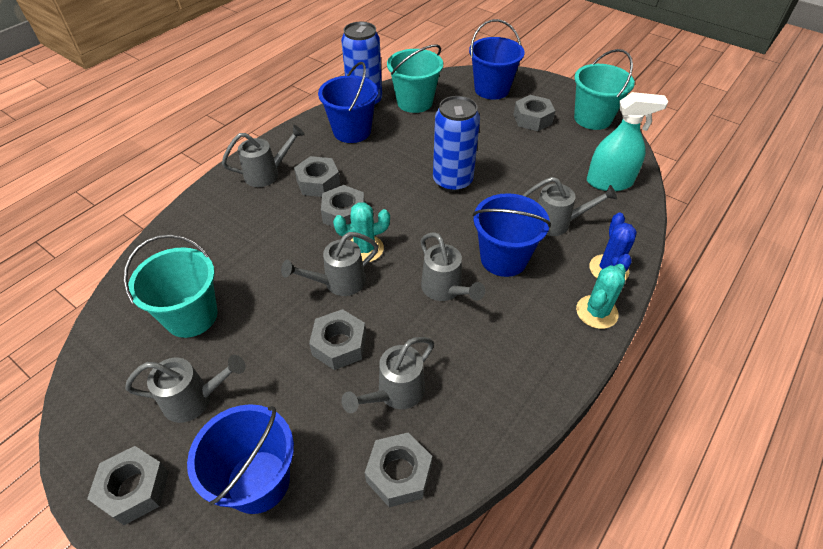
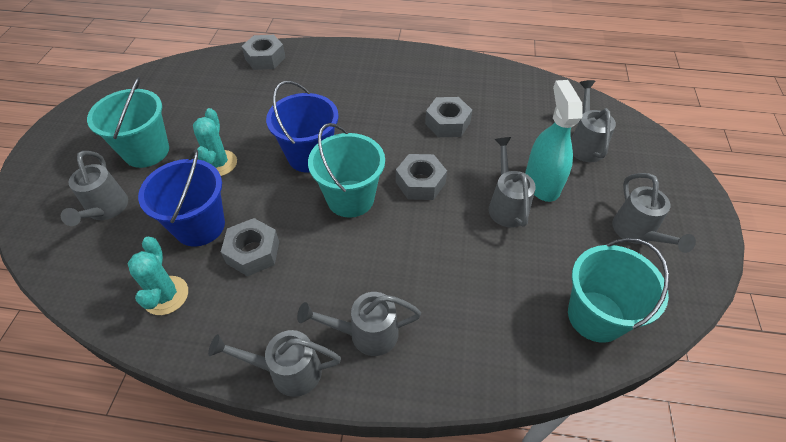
blue bucket: 4 -> 2
blue cactus: 1 -> 0
blue can: 2 -> 0
grey nut: 6 -> 4

